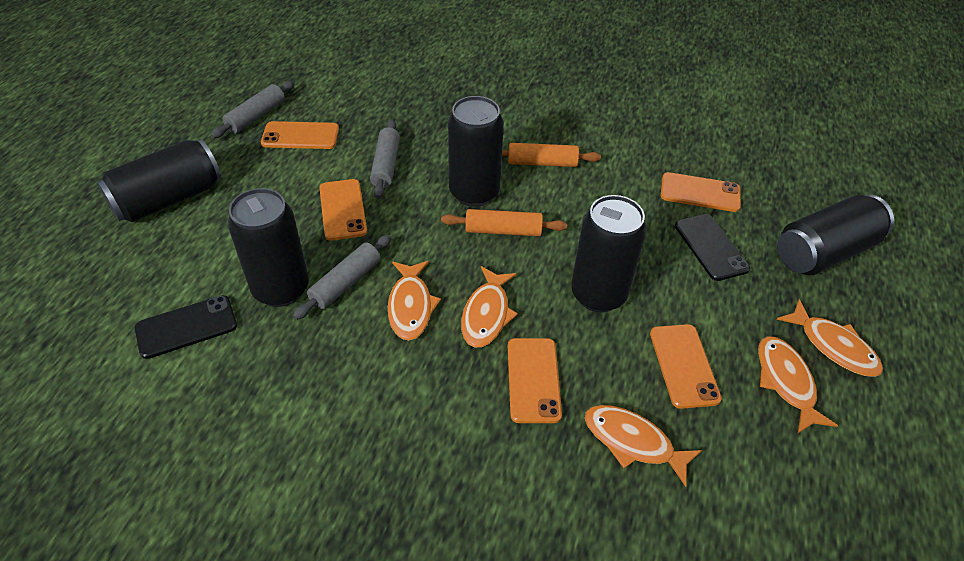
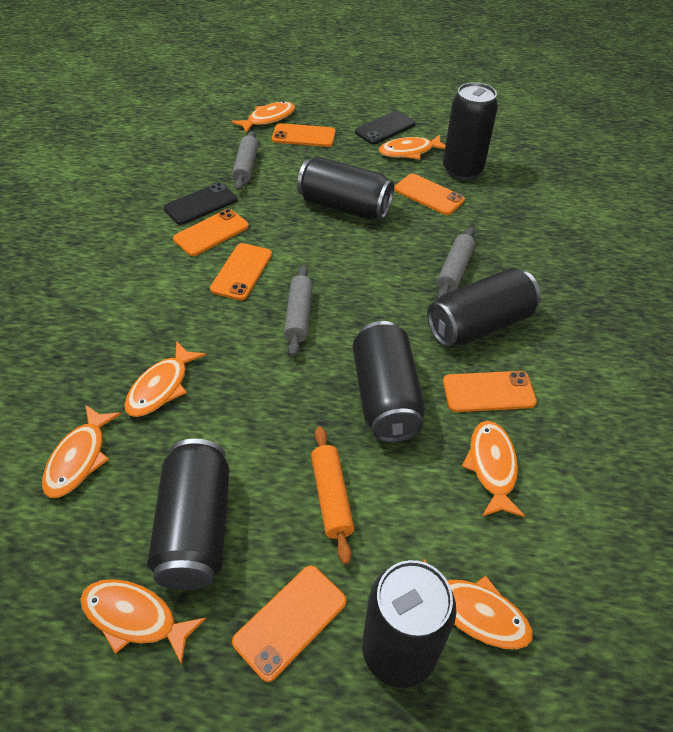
black can: 5 -> 6
orange fish: 5 -> 7
orange phone: 5 -> 6
orange rolling pin: 2 -> 1

